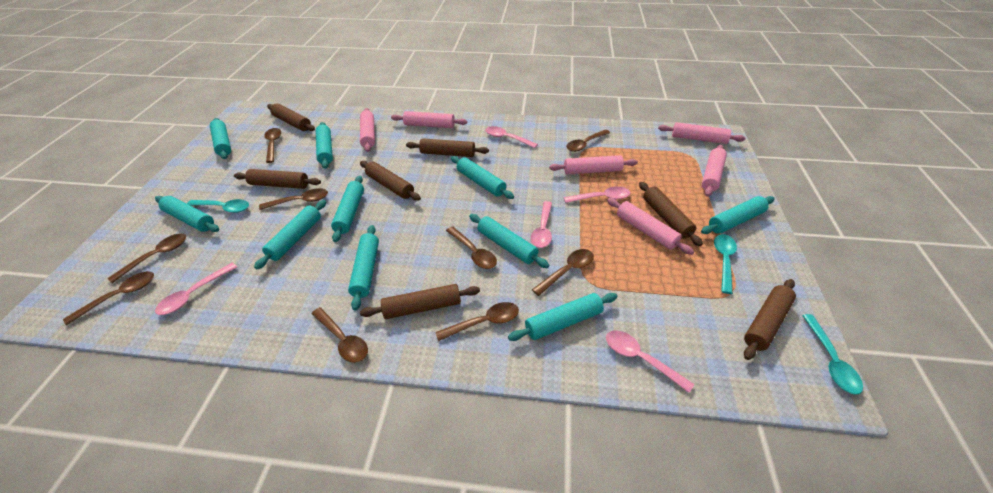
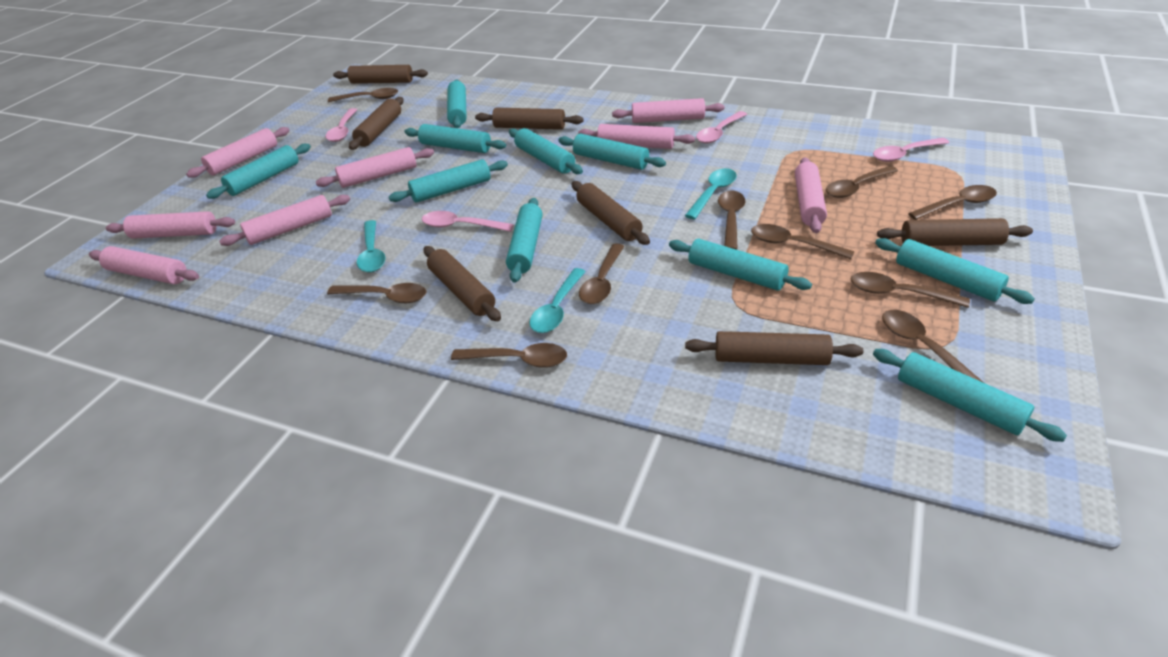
brown spoon: 9 -> 10
pink rolling pin: 6 -> 8
pink spoon: 5 -> 4

